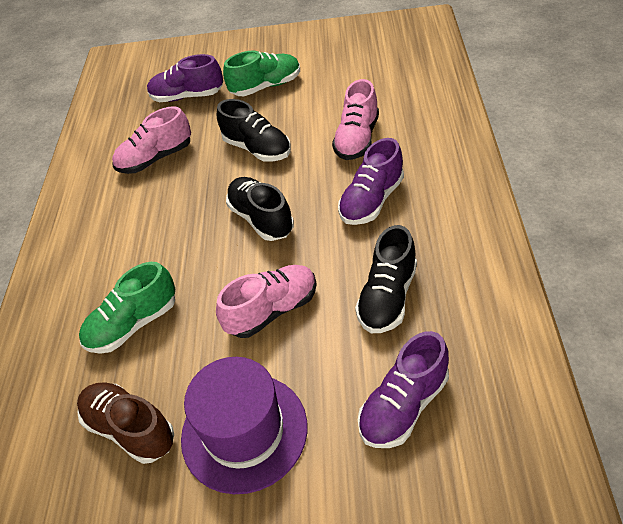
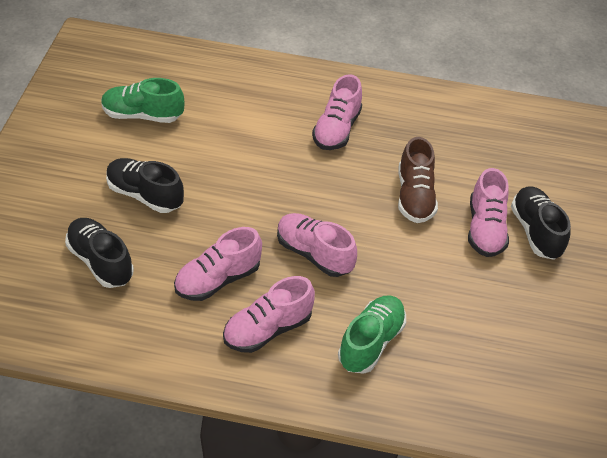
pink shoe: 3 -> 5
purple hat: 1 -> 0
purple shoe: 3 -> 0

